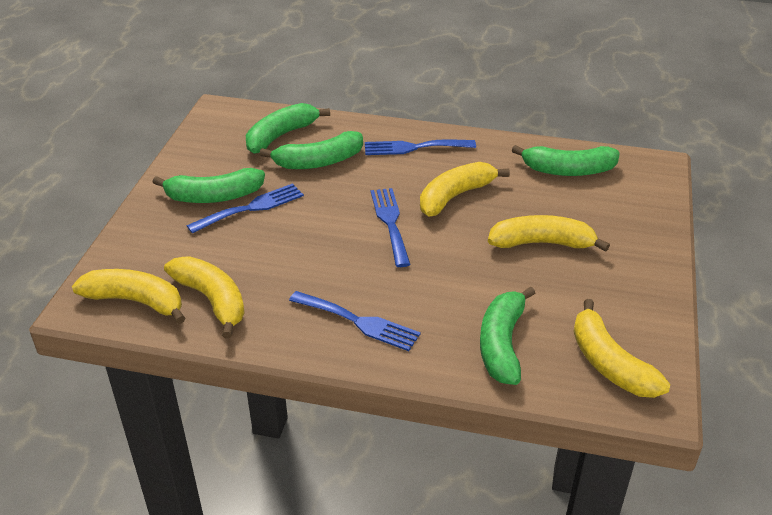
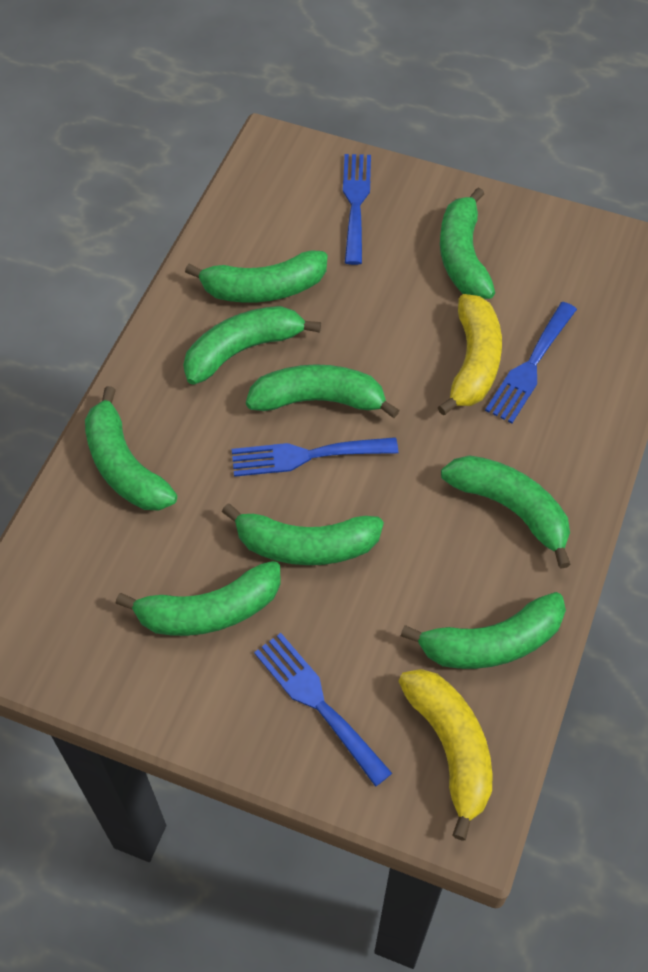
green banana: 5 -> 9
yellow banana: 5 -> 2

